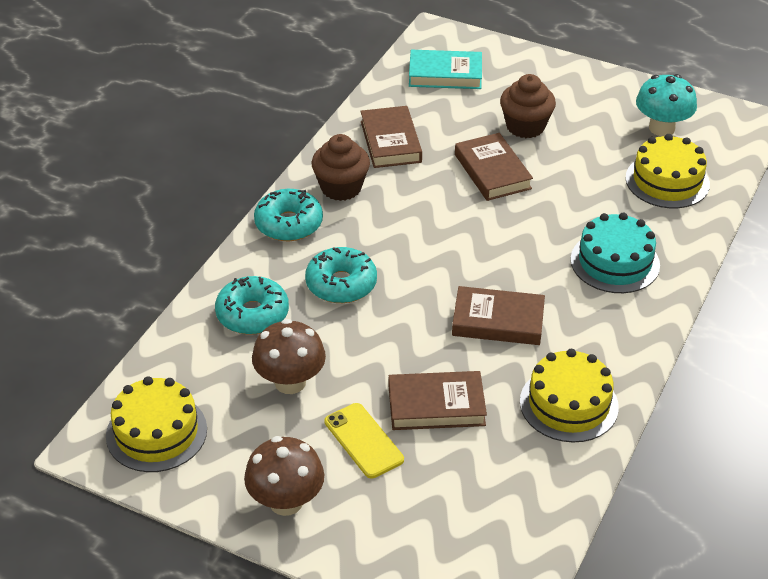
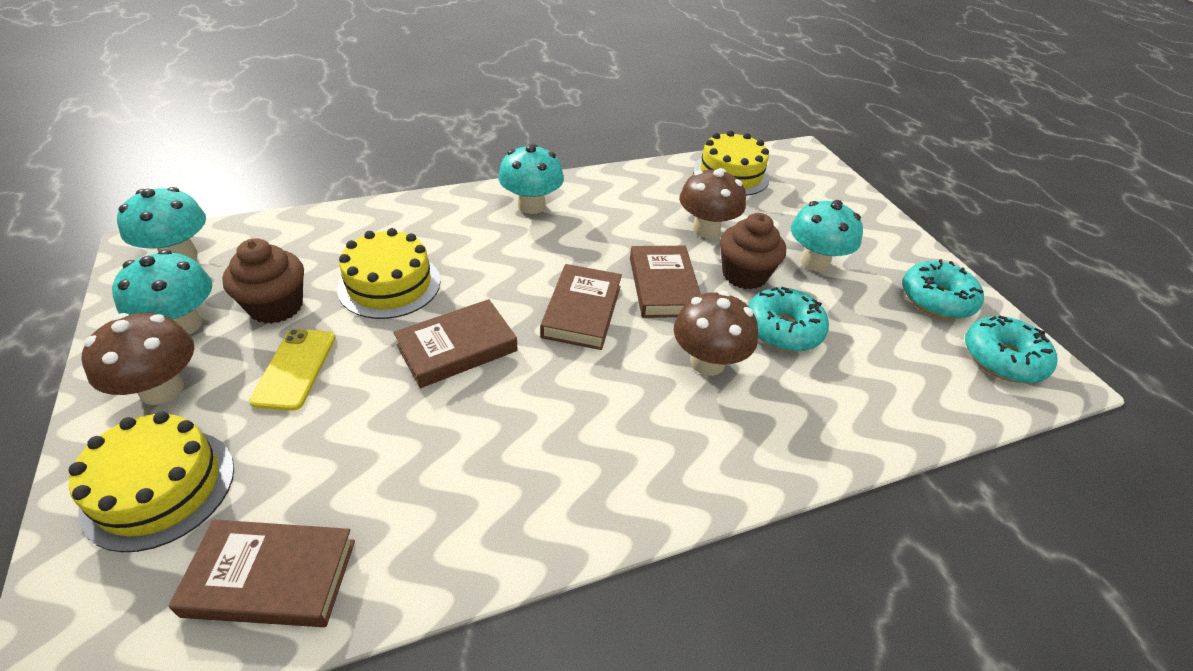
brown mushroom: 2 -> 3
turquoise book: 1 -> 0
turquoise cake: 1 -> 0
turquoise mushroom: 1 -> 4

